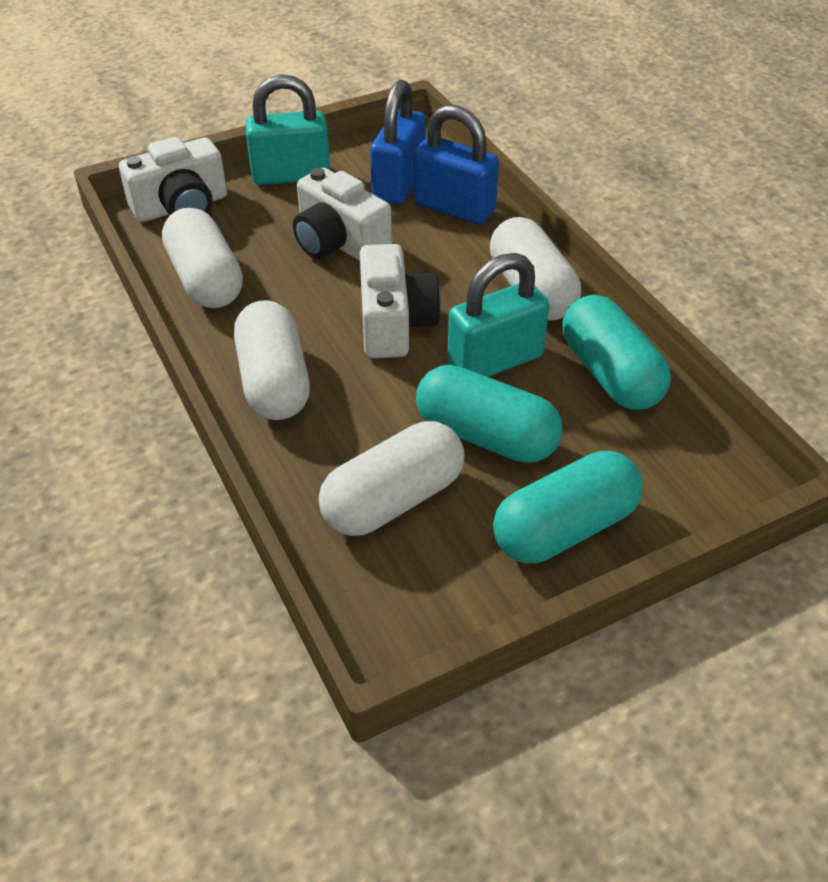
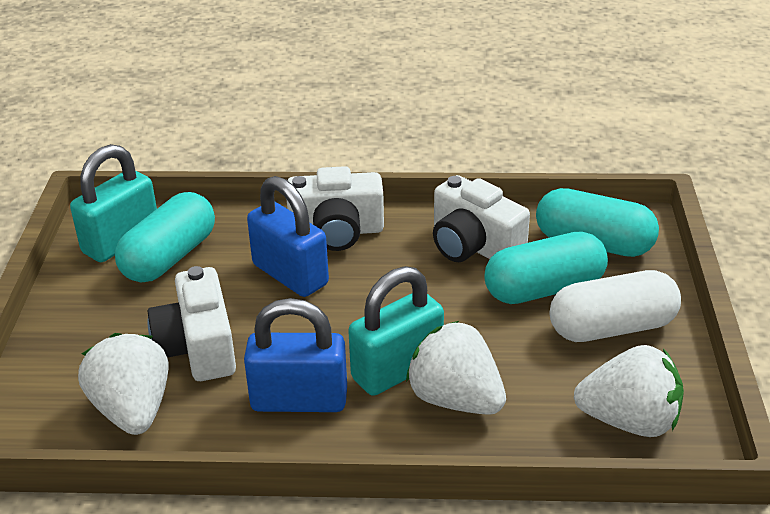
white capsule: 4 -> 1
white strawberry: 0 -> 3

